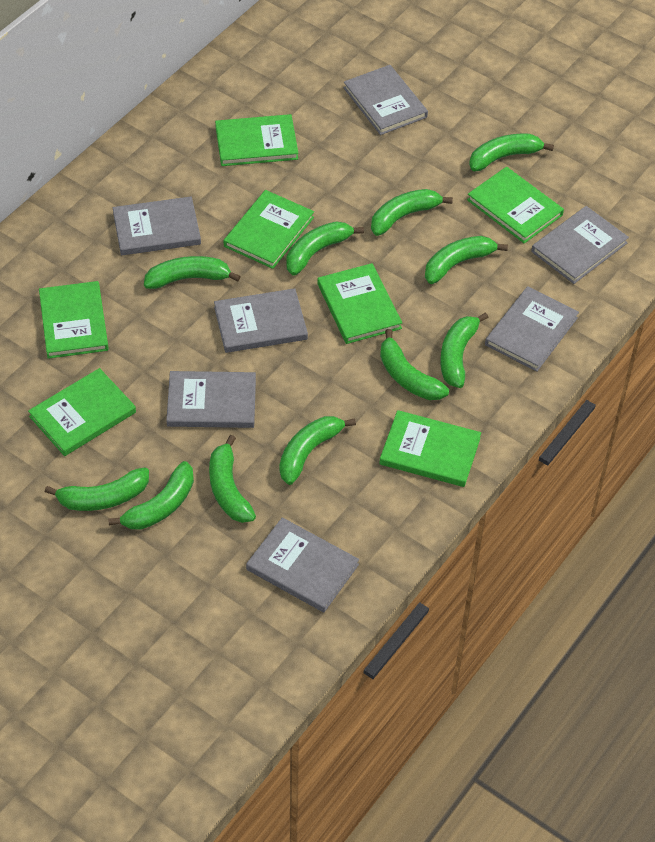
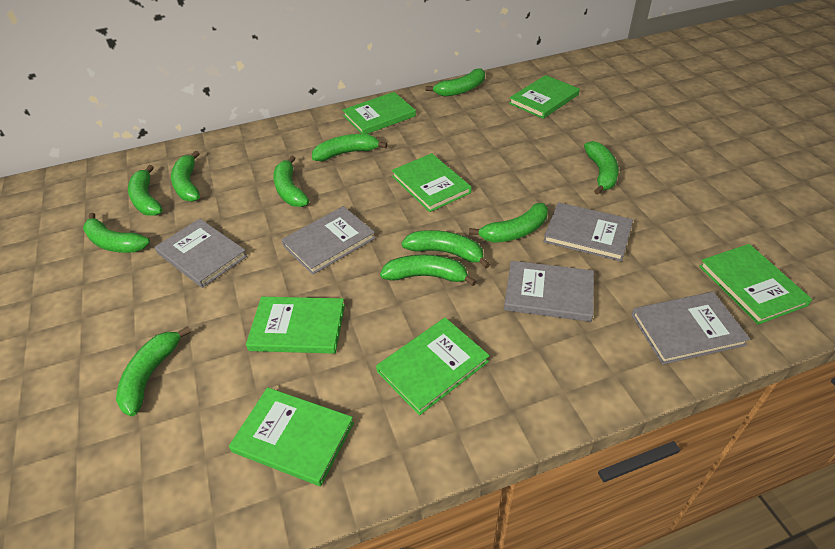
grey book: 7 -> 5

